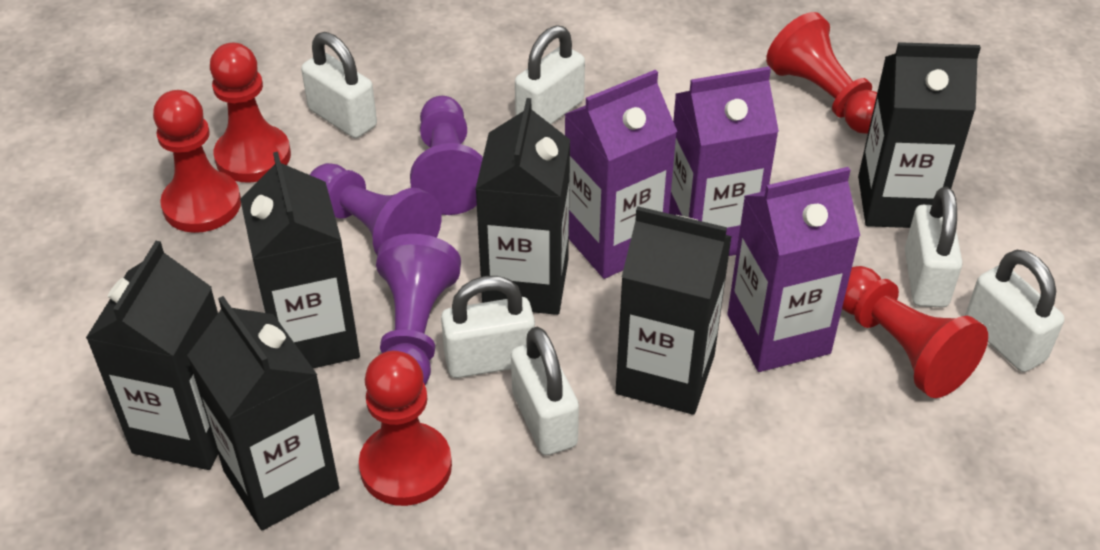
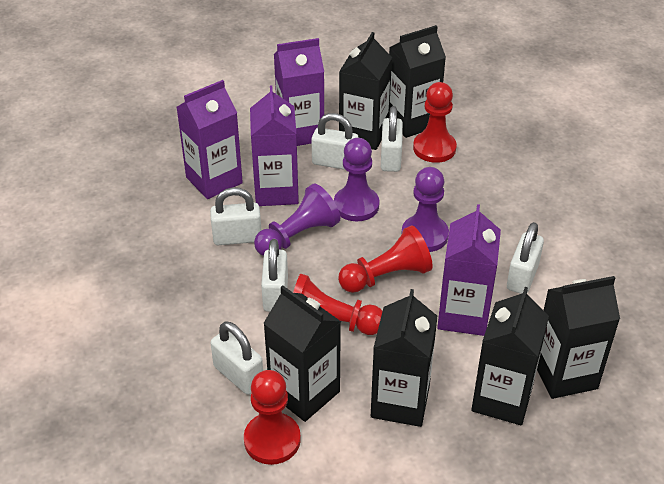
purple carton: 3 -> 4
red pawn: 5 -> 4

